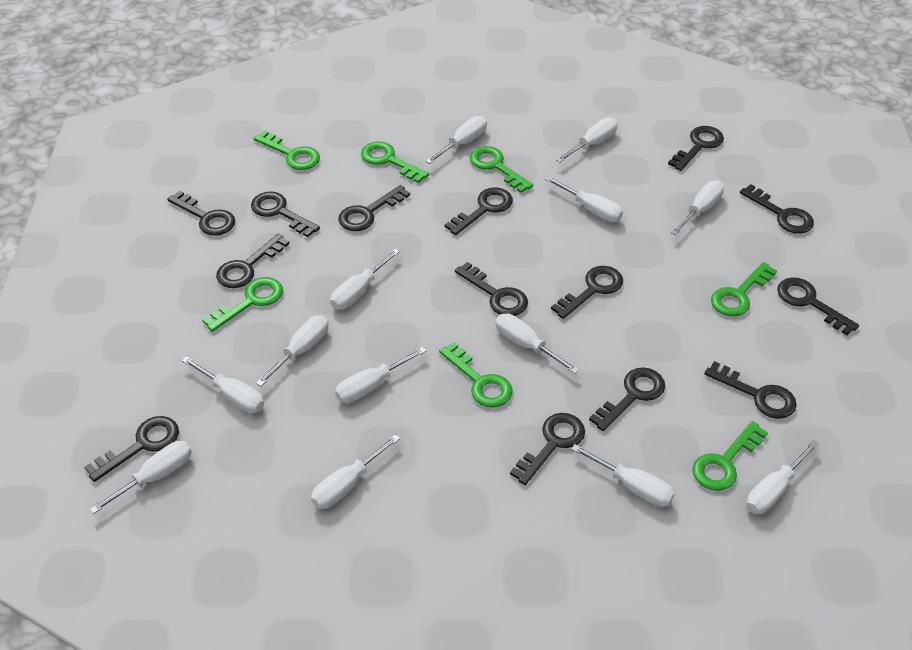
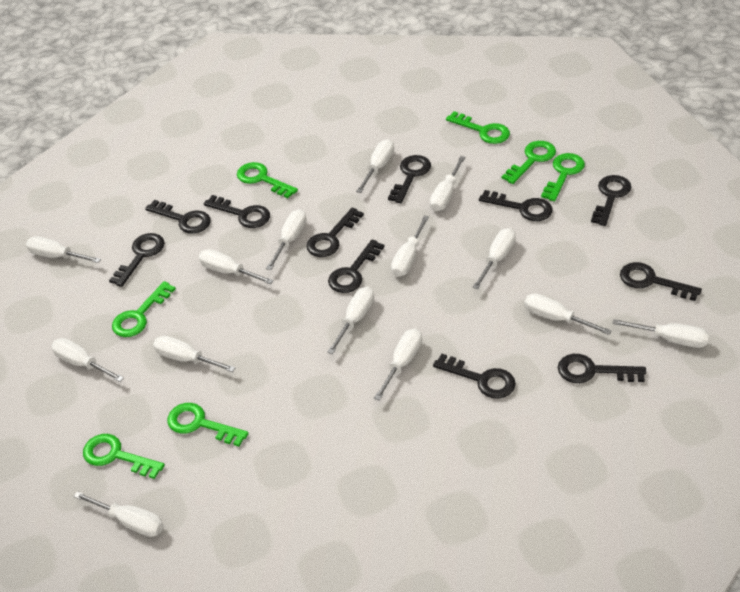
black key: 14 -> 11
white screwdriver: 13 -> 14

